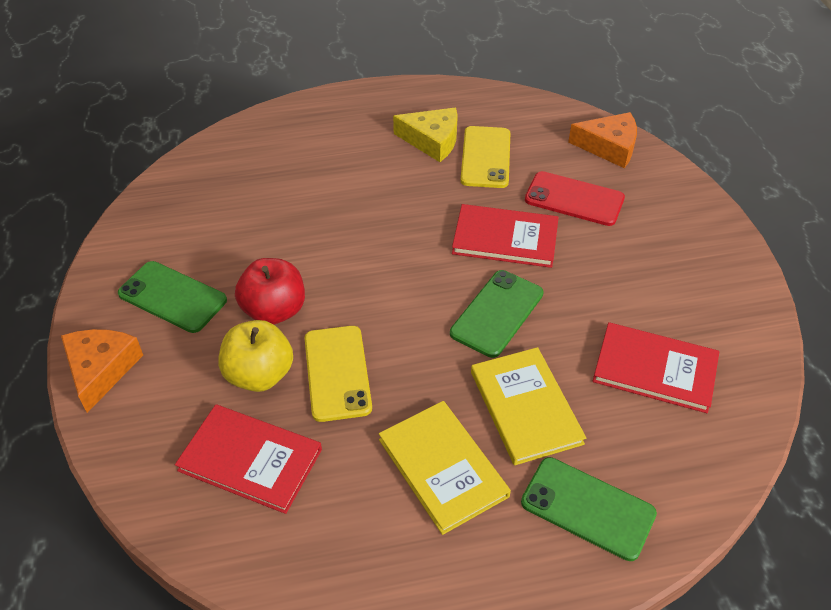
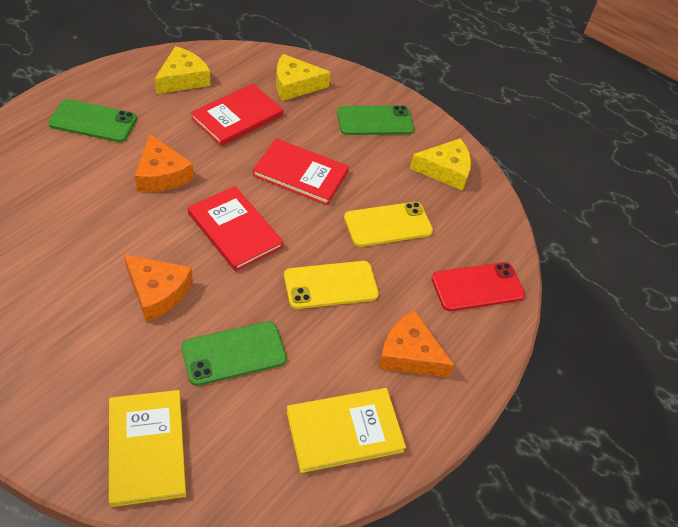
orange cheese: 2 -> 3
red apple: 1 -> 0
yellow apple: 1 -> 0
yellow cheese: 1 -> 3

